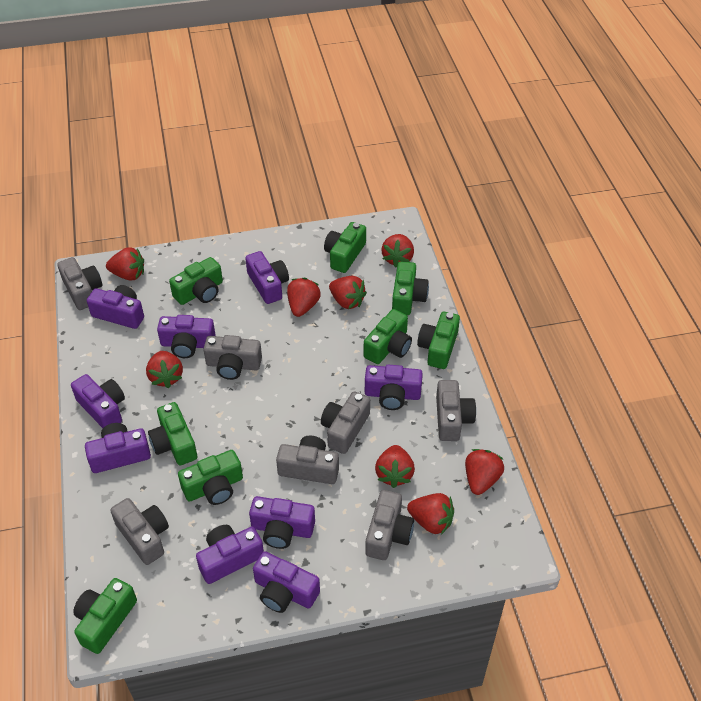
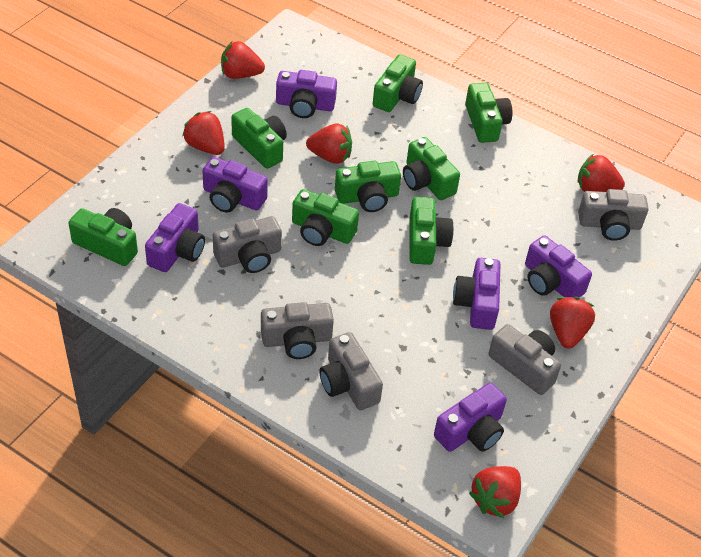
grey camera: 7 -> 5
purple camera: 9 -> 6
red strawberry: 8 -> 6

